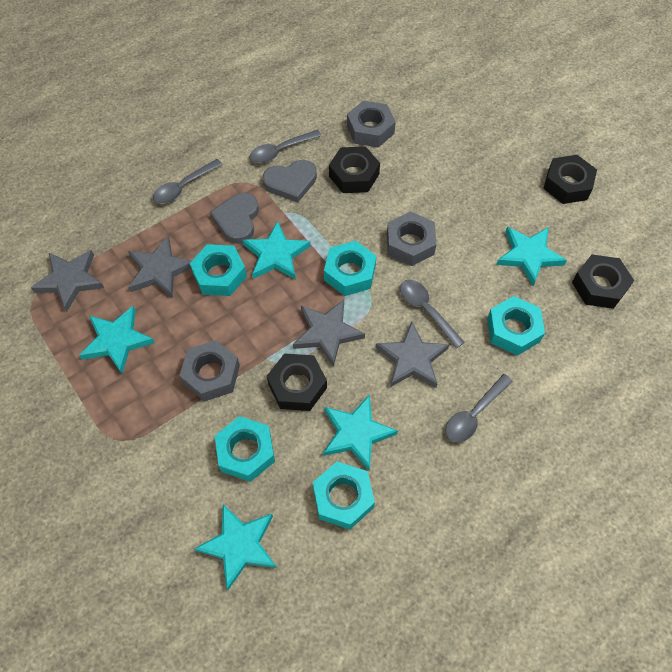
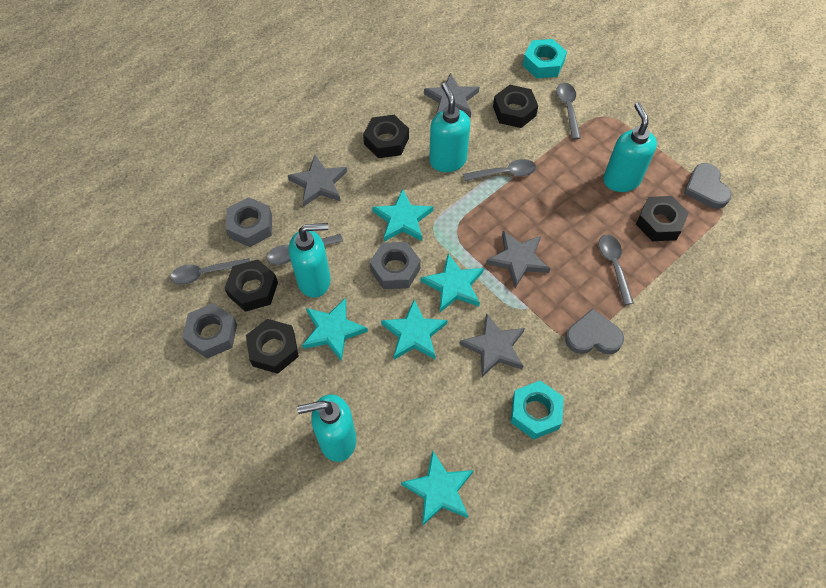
black nut: 4 -> 5
grey spoon: 4 -> 5
turquoise nut: 5 -> 2
turquoise soap dispenser: 0 -> 4

